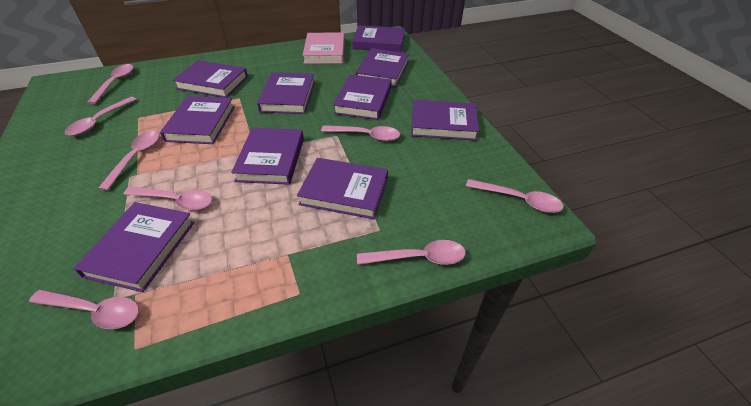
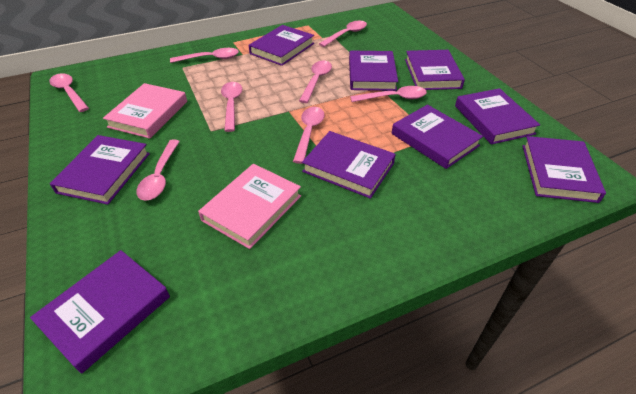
pink book: 1 -> 2
purple book: 10 -> 9

